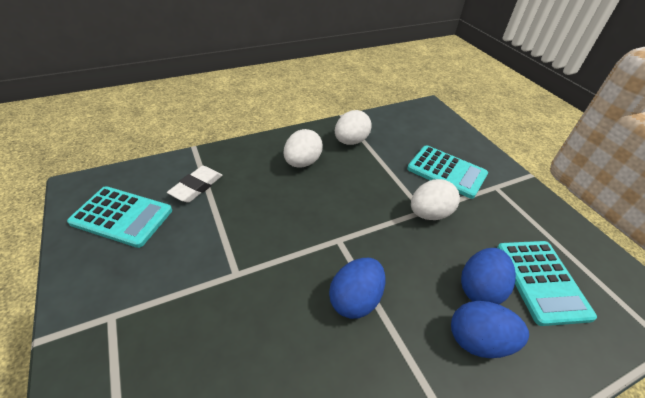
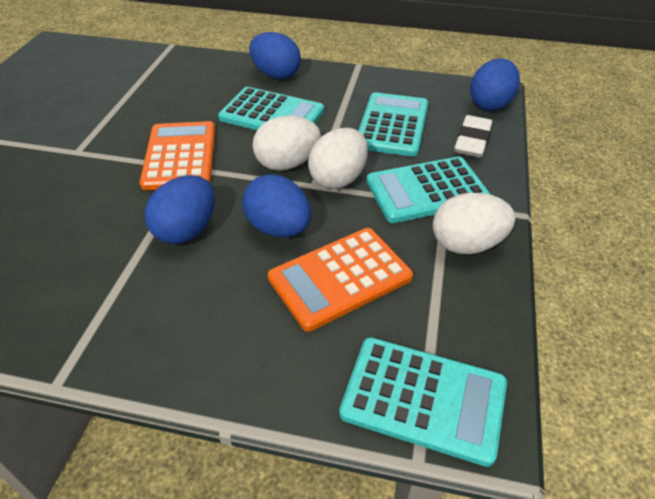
blue egg: 3 -> 4
orange calculator: 0 -> 2
turquoise calculator: 3 -> 4

